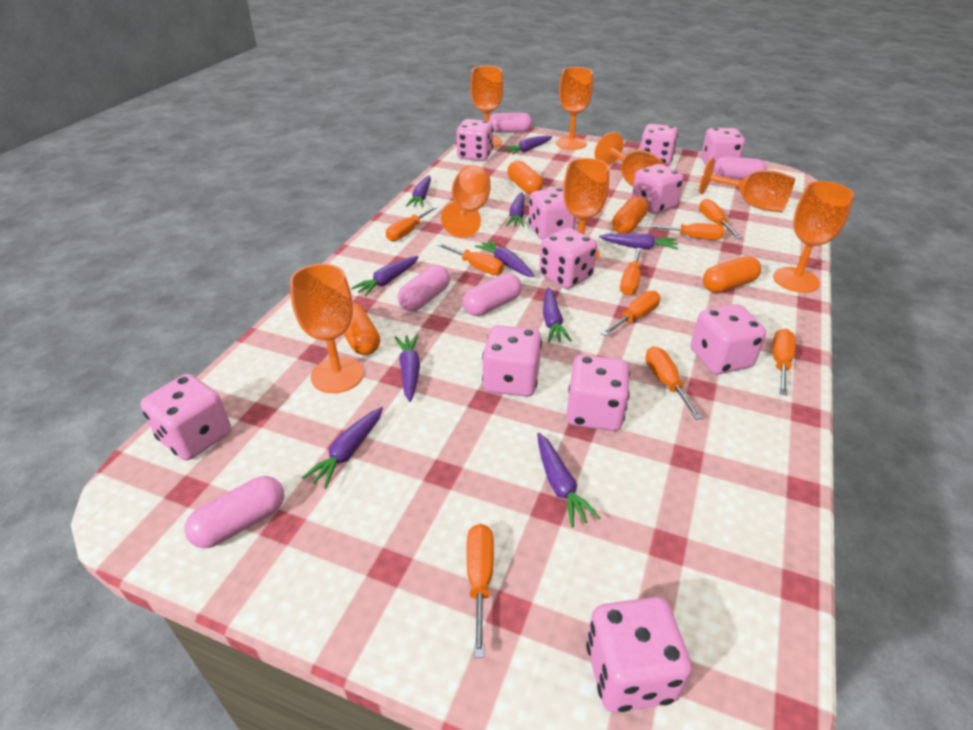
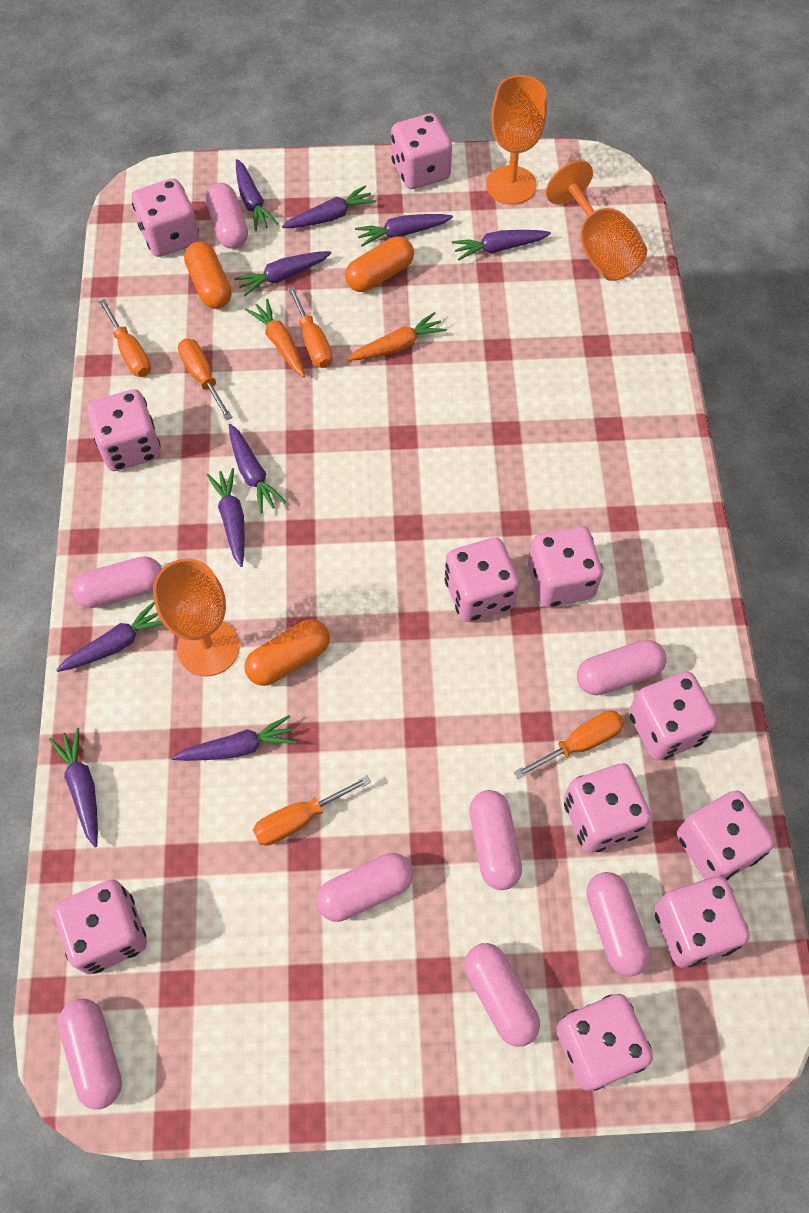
orange capsule: 4 -> 3
orange carrot: 0 -> 2
orange goblet: 8 -> 3
orange screwdriver: 9 -> 5
pink capsule: 5 -> 8

